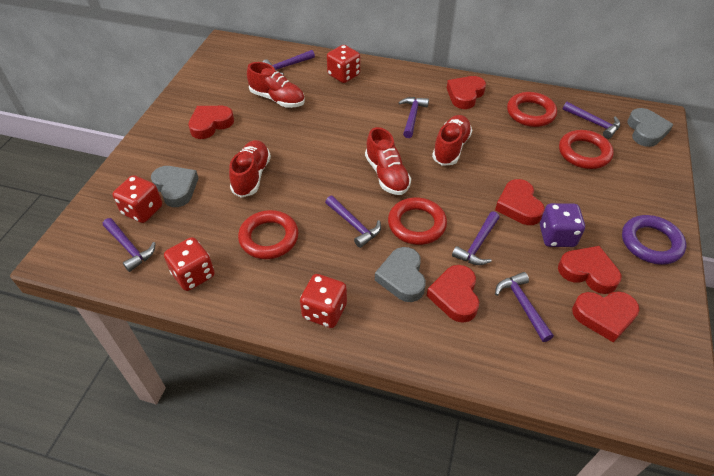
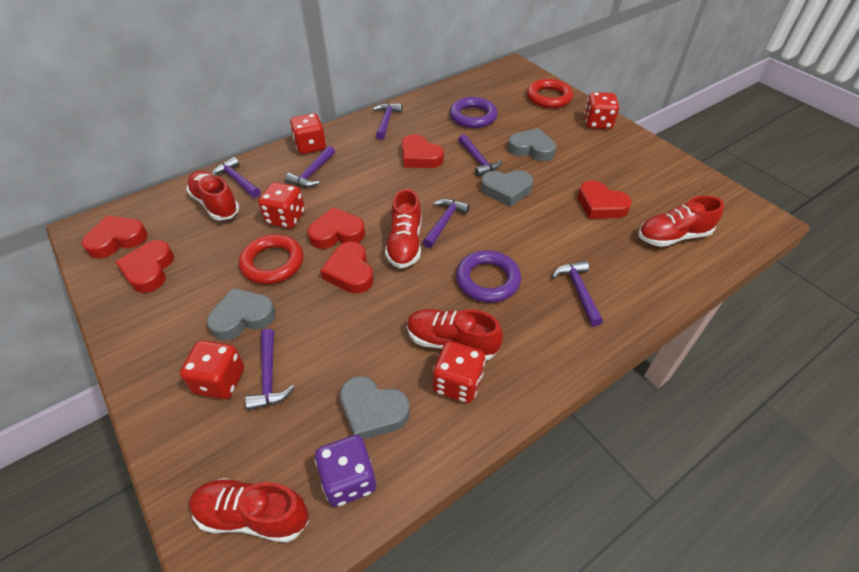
grey heart: 3 -> 4
purple ring: 1 -> 2
red dice: 4 -> 5
red ring: 4 -> 2
red shoe: 4 -> 5

